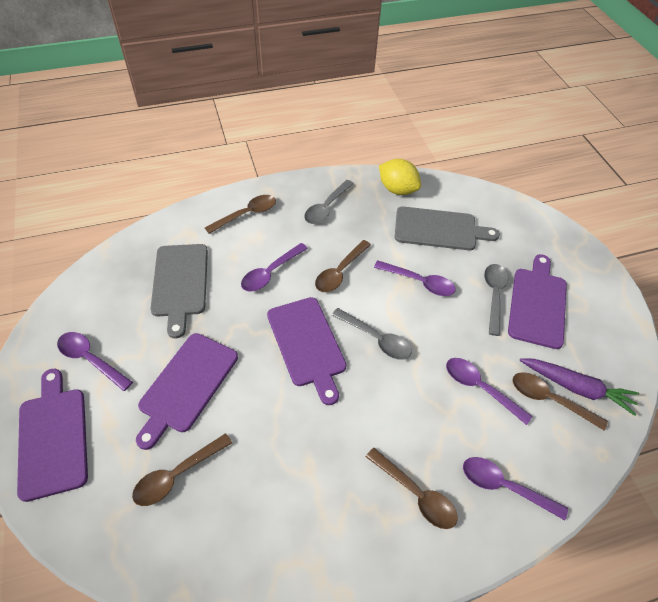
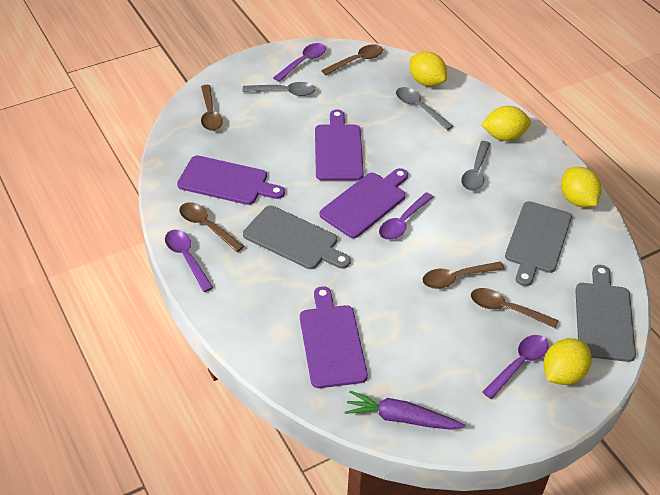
grey cutting board: 2 -> 3
purple spoon: 5 -> 4
yellow lemon: 1 -> 4

